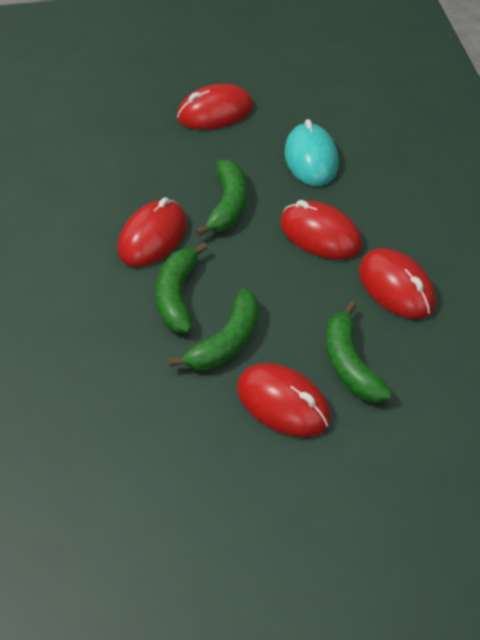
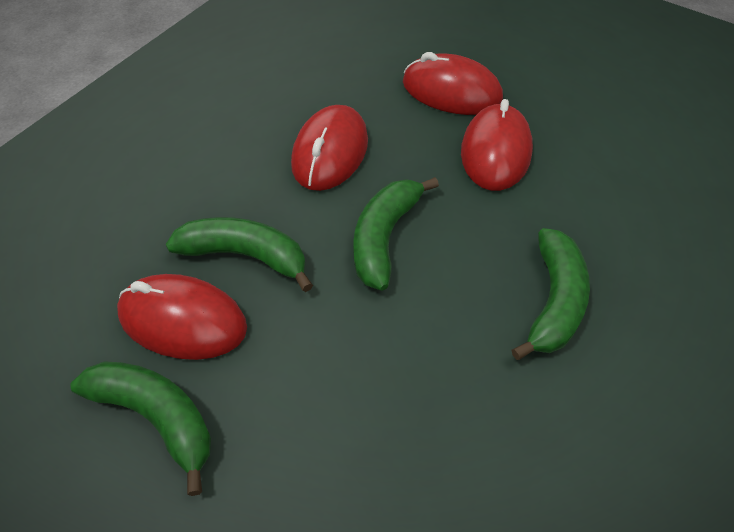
red mouse: 5 -> 4
turquoise mouse: 1 -> 0

